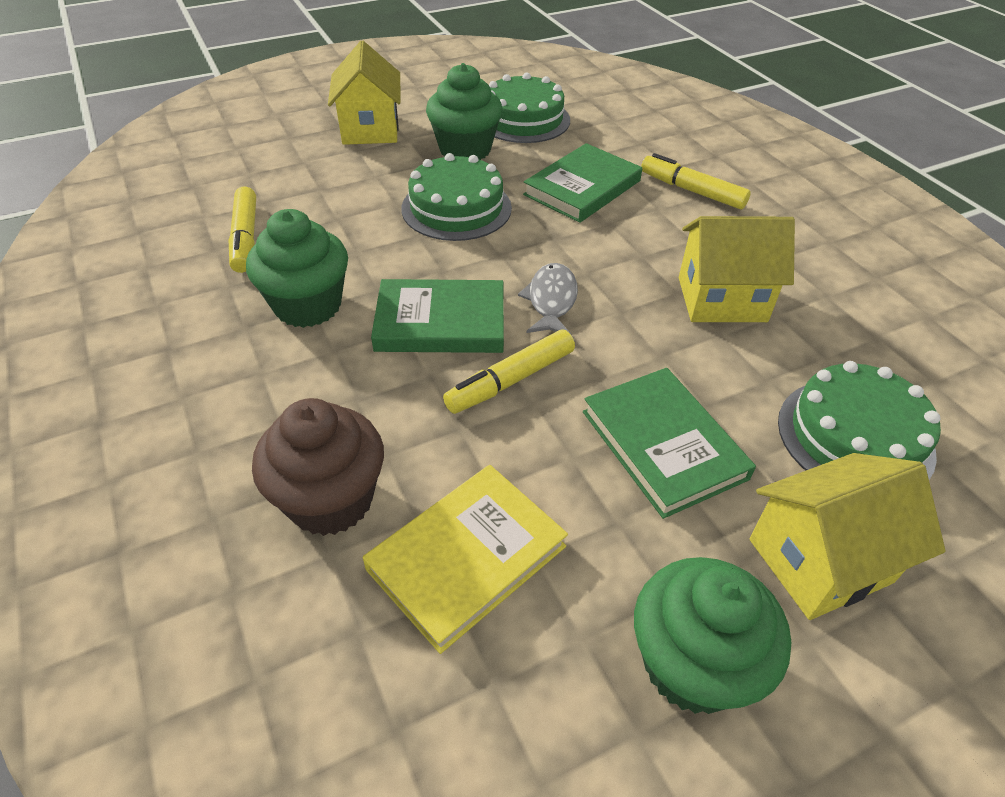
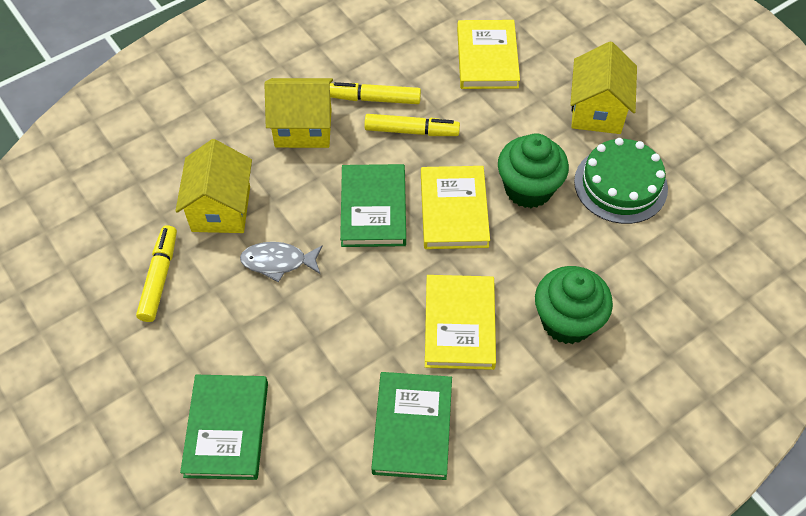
brown cupcake: 1 -> 0
green cake: 3 -> 1
green cupcake: 3 -> 2
yellow book: 1 -> 3

